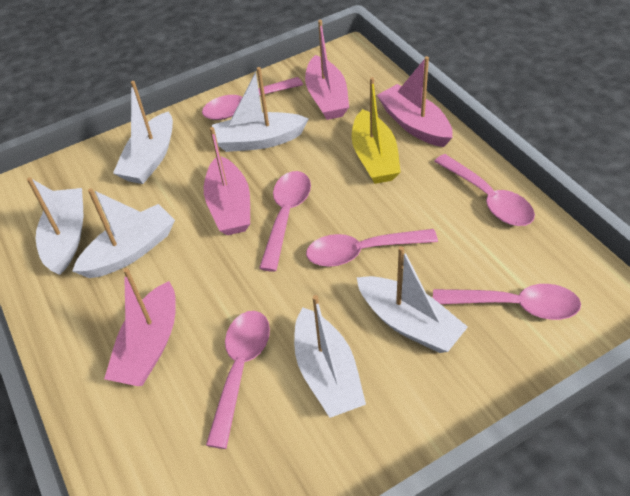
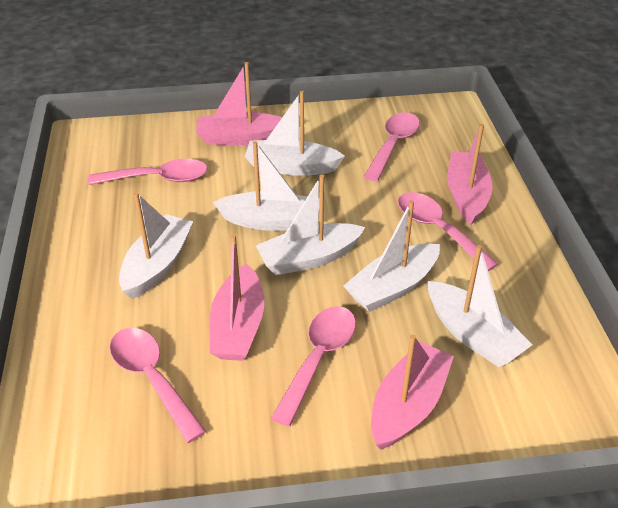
pink spoon: 6 -> 5
yellow boat: 1 -> 0

